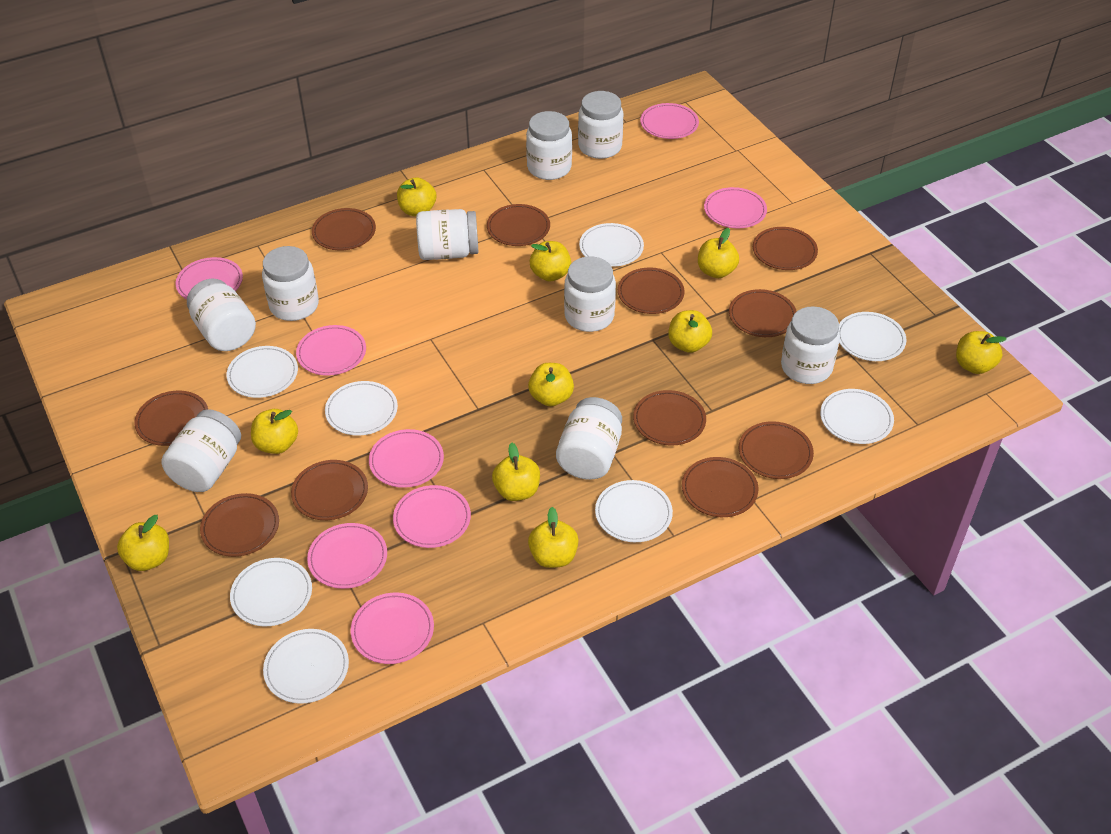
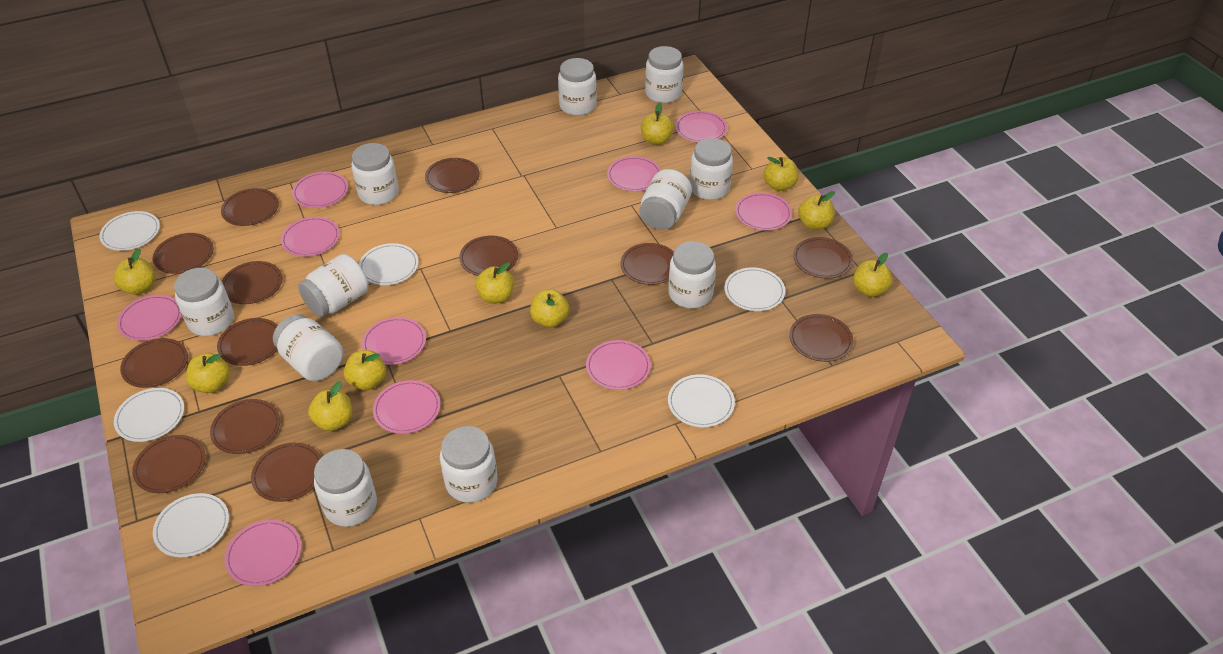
brown plate: 11 -> 13
pink plate: 8 -> 10
white jar: 9 -> 11
white plate: 8 -> 6

